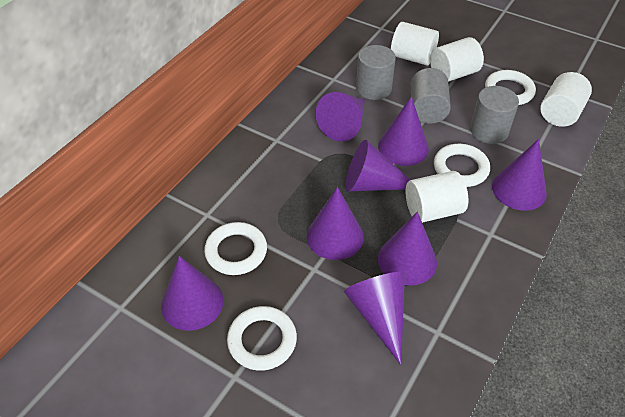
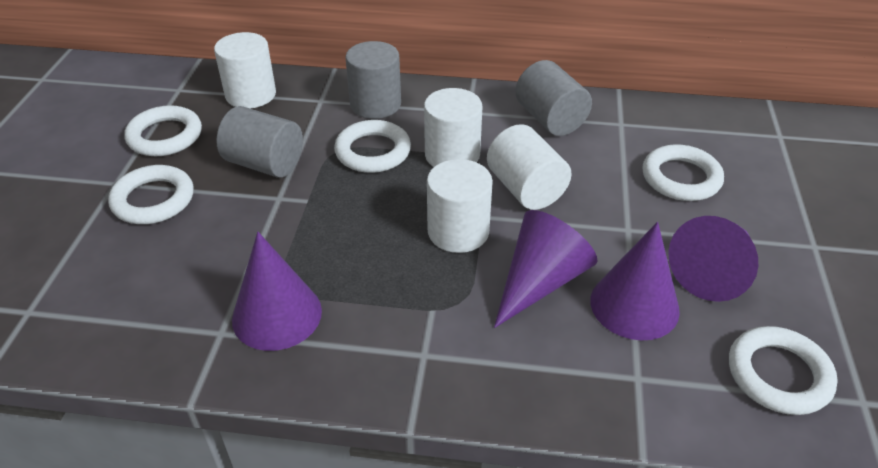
purple cone: 8 -> 4
white ring: 4 -> 5

